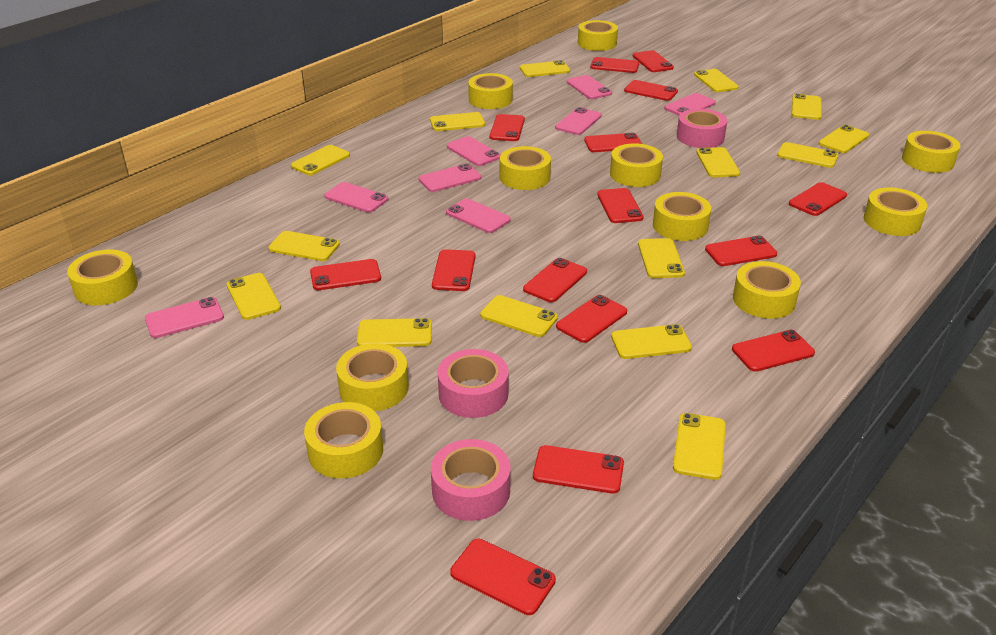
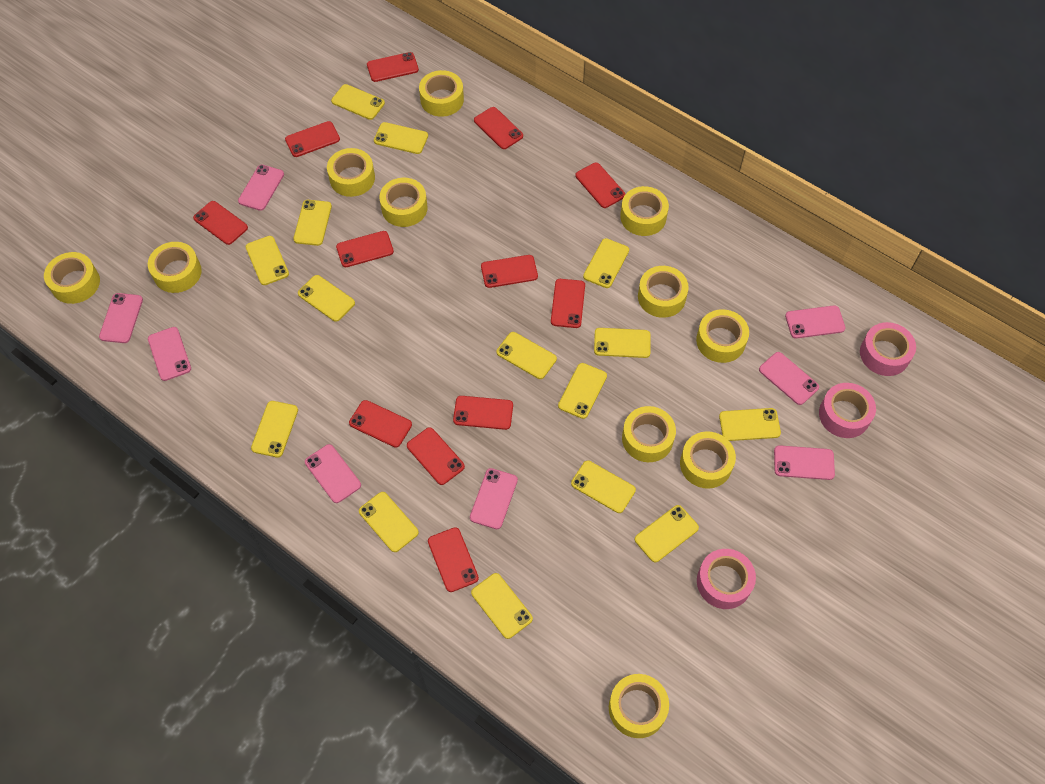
red phone: 15 -> 12

